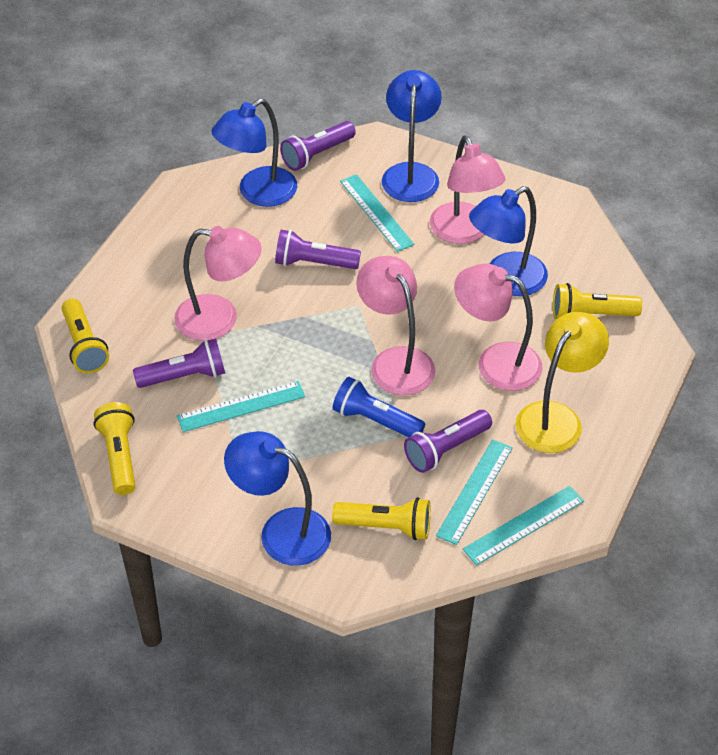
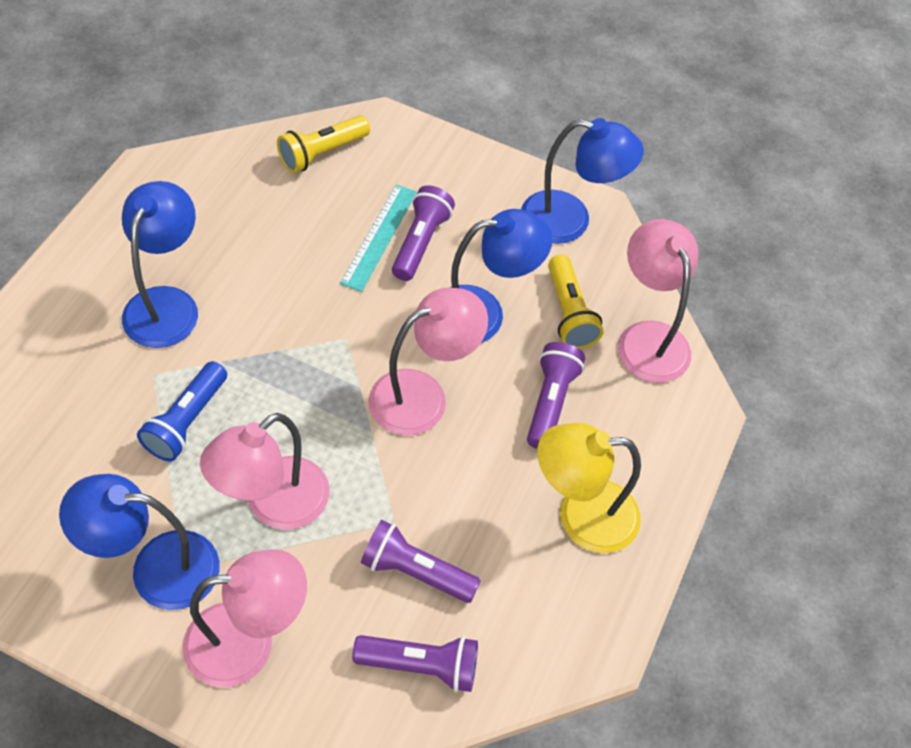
turquoise ruler: 4 -> 1
yellow flashlight: 4 -> 2

